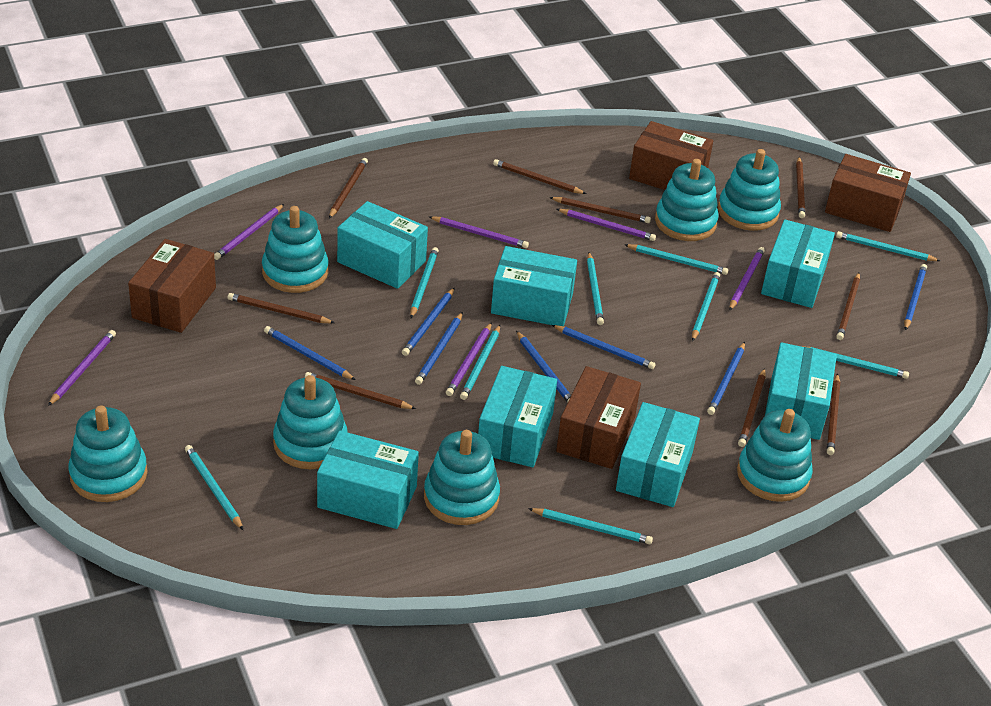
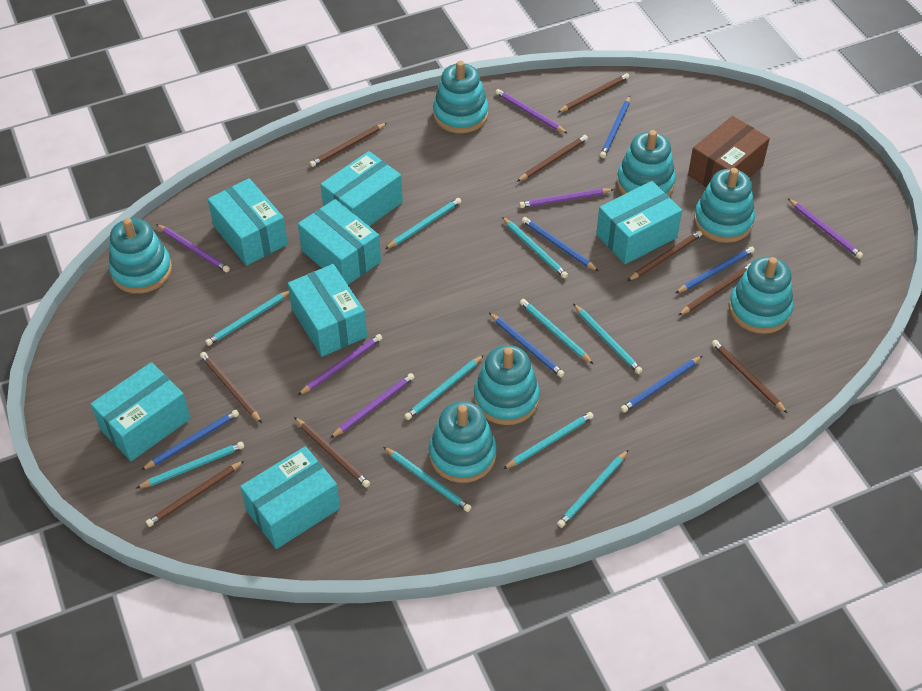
blue pencil: 7 -> 6
brown box: 4 -> 1
turquoise pencil: 9 -> 10

